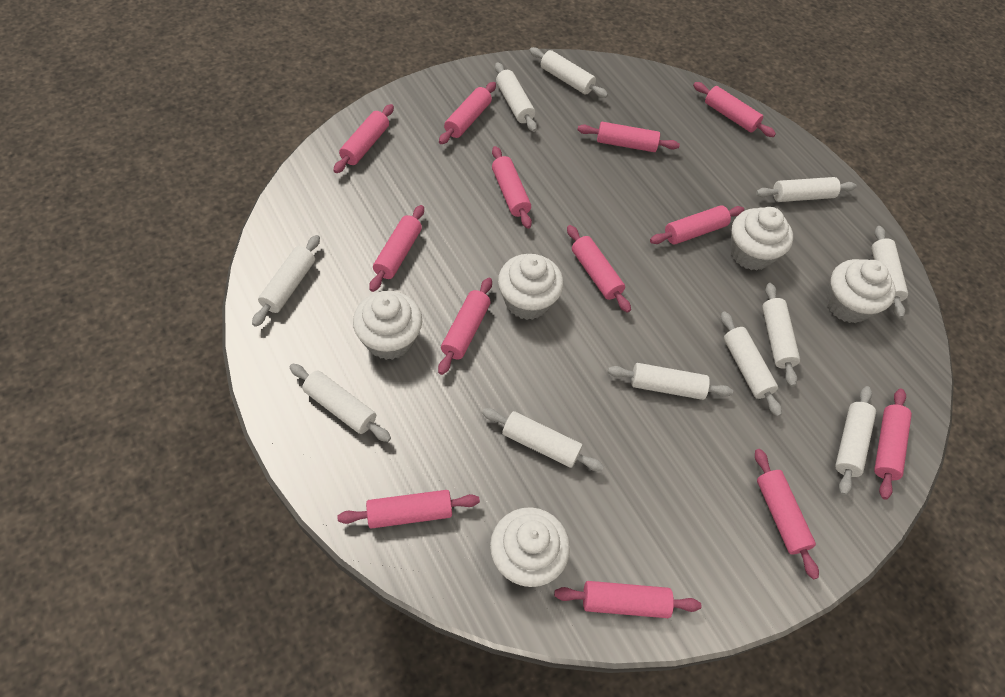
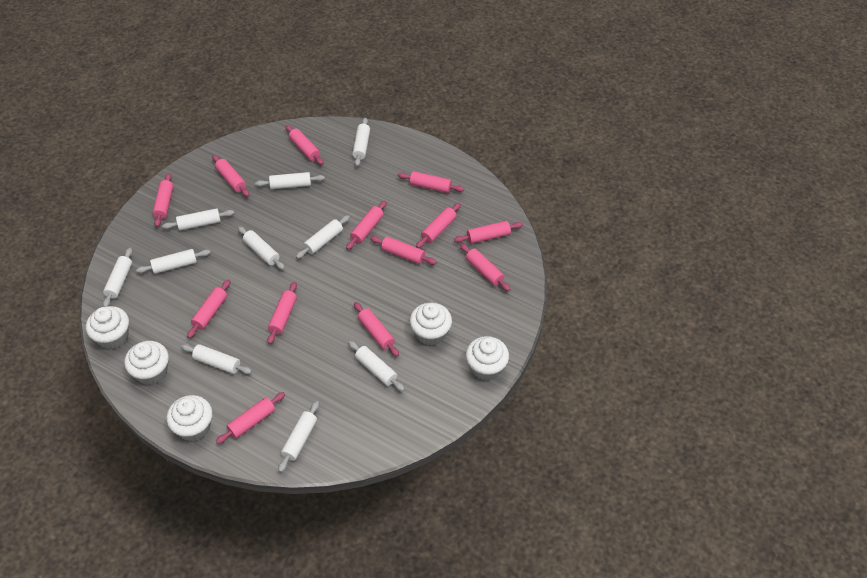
white rolling pin: 11 -> 10

